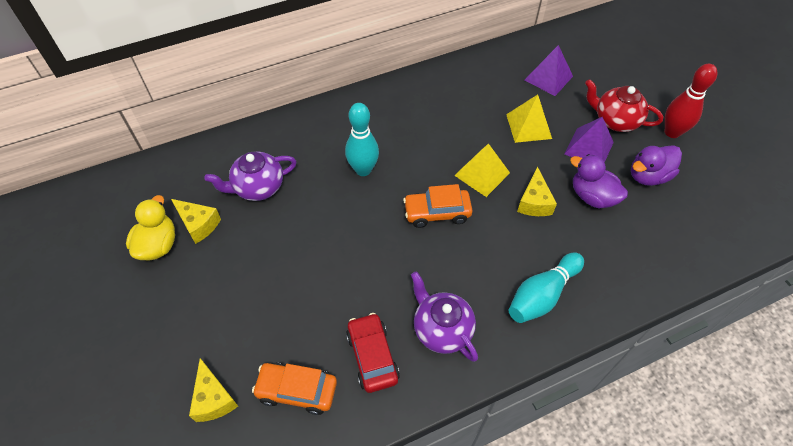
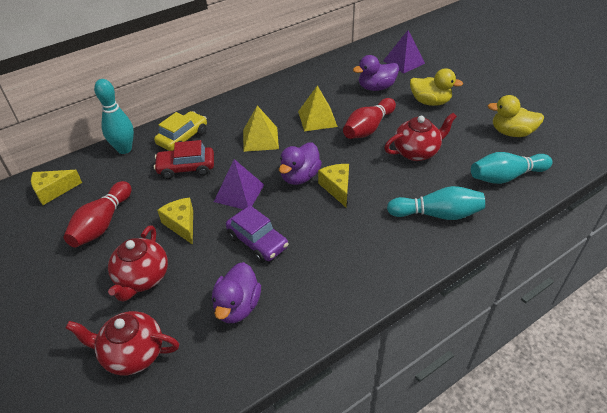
orange car: 2 -> 0
purple car: 0 -> 1
purple duck: 2 -> 3
purple teapot: 2 -> 0
red bowling pin: 1 -> 2
red teapot: 1 -> 3
turquoise bowling pin: 2 -> 3
yellow car: 0 -> 1
yellow duck: 1 -> 2

